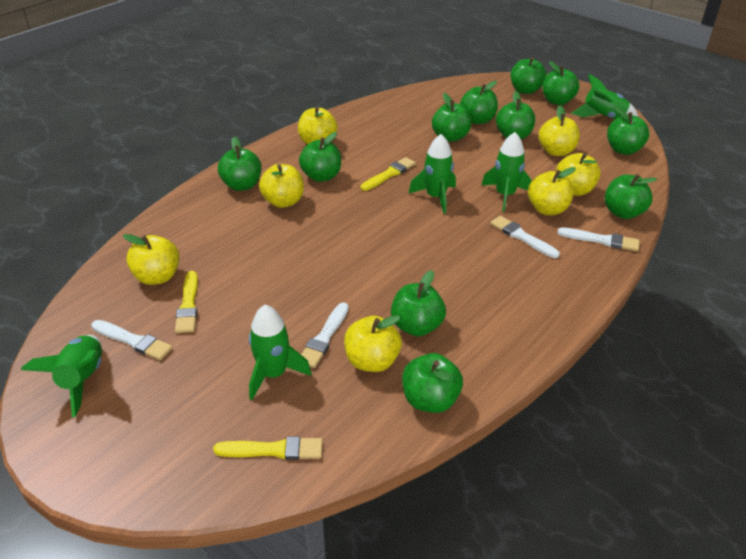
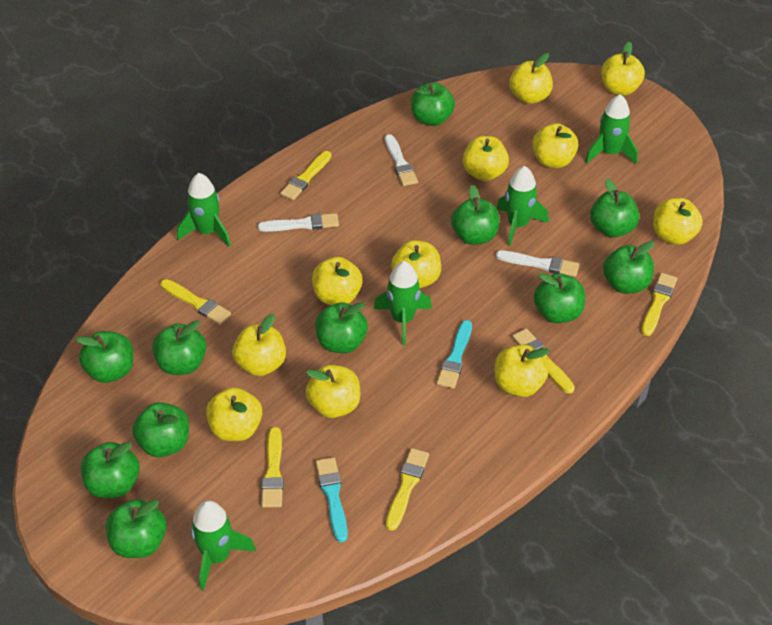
turquoise brush: 0 -> 2
white brush: 4 -> 3
yellow apple: 7 -> 11
yellow brush: 3 -> 6

